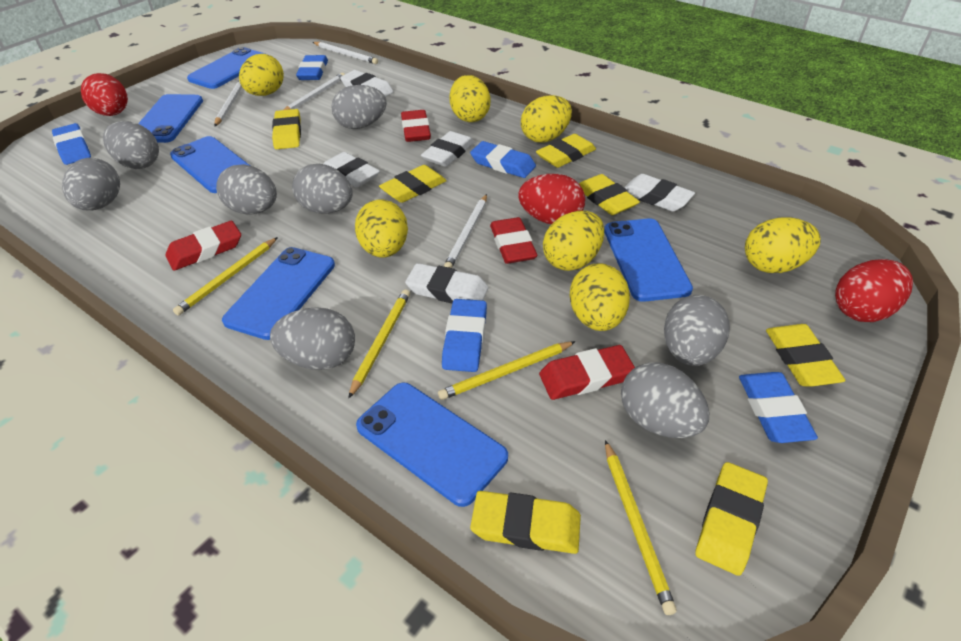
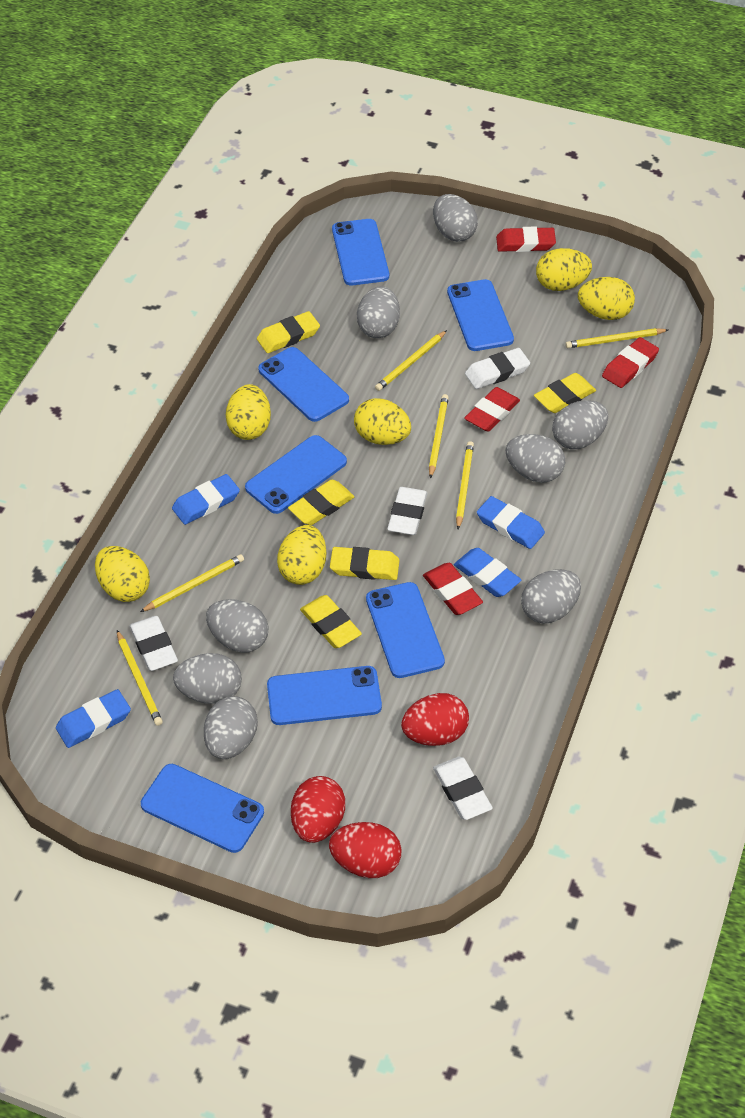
blue eraser: 5 -> 4
blue phone: 6 -> 7
white eraser: 5 -> 4
white pencil: 4 -> 0
yellow egg: 7 -> 6
yellow eraser: 7 -> 5
yellow pencil: 4 -> 6

